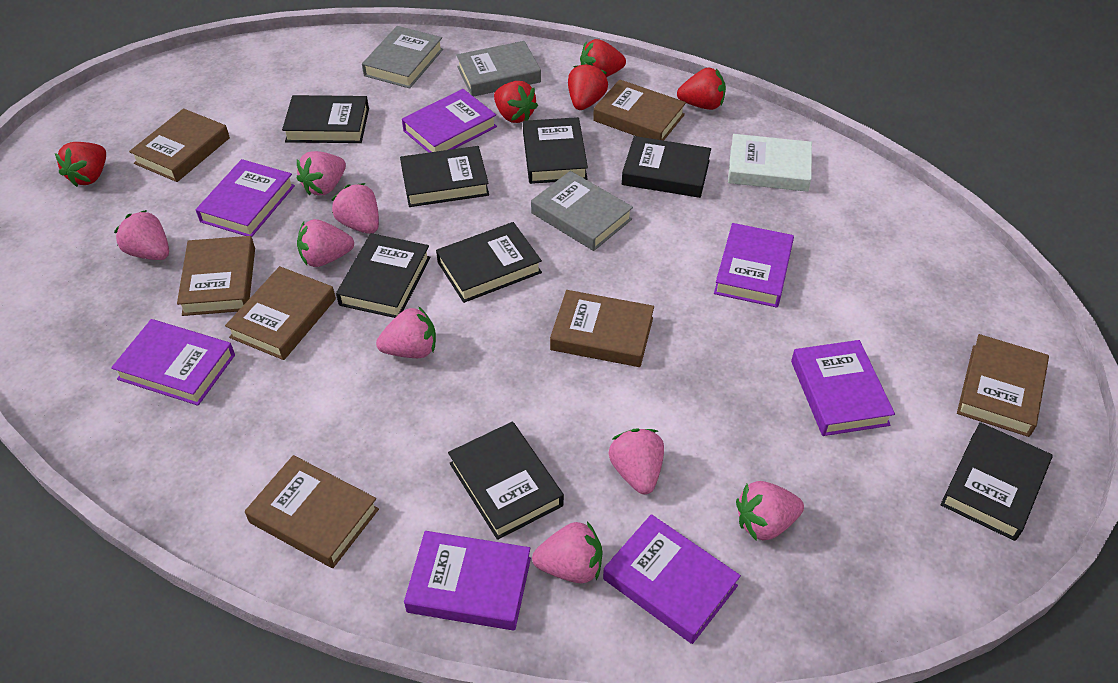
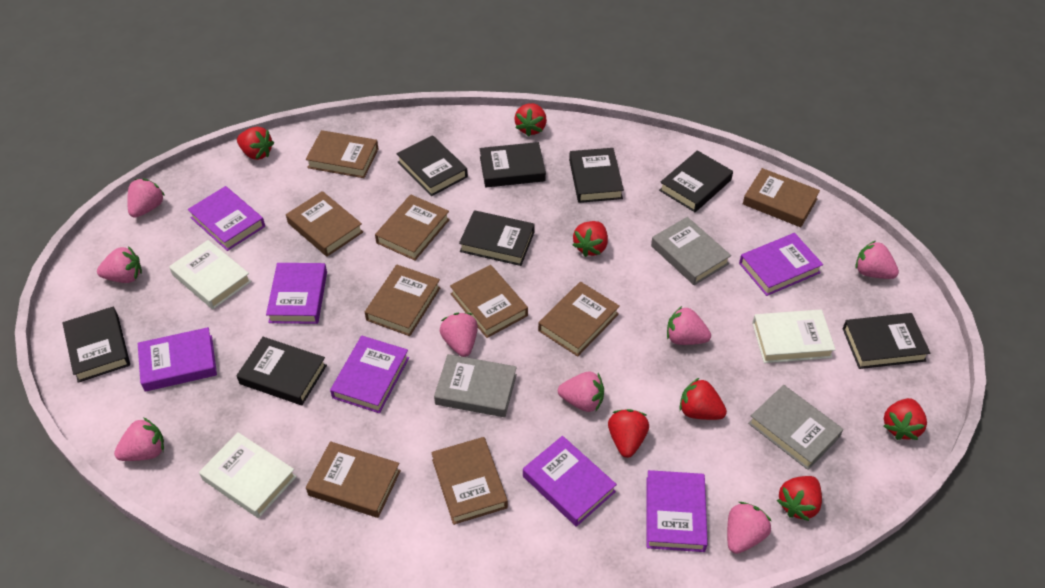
brown book: 7 -> 9
red strawberry: 5 -> 7
white book: 1 -> 3

